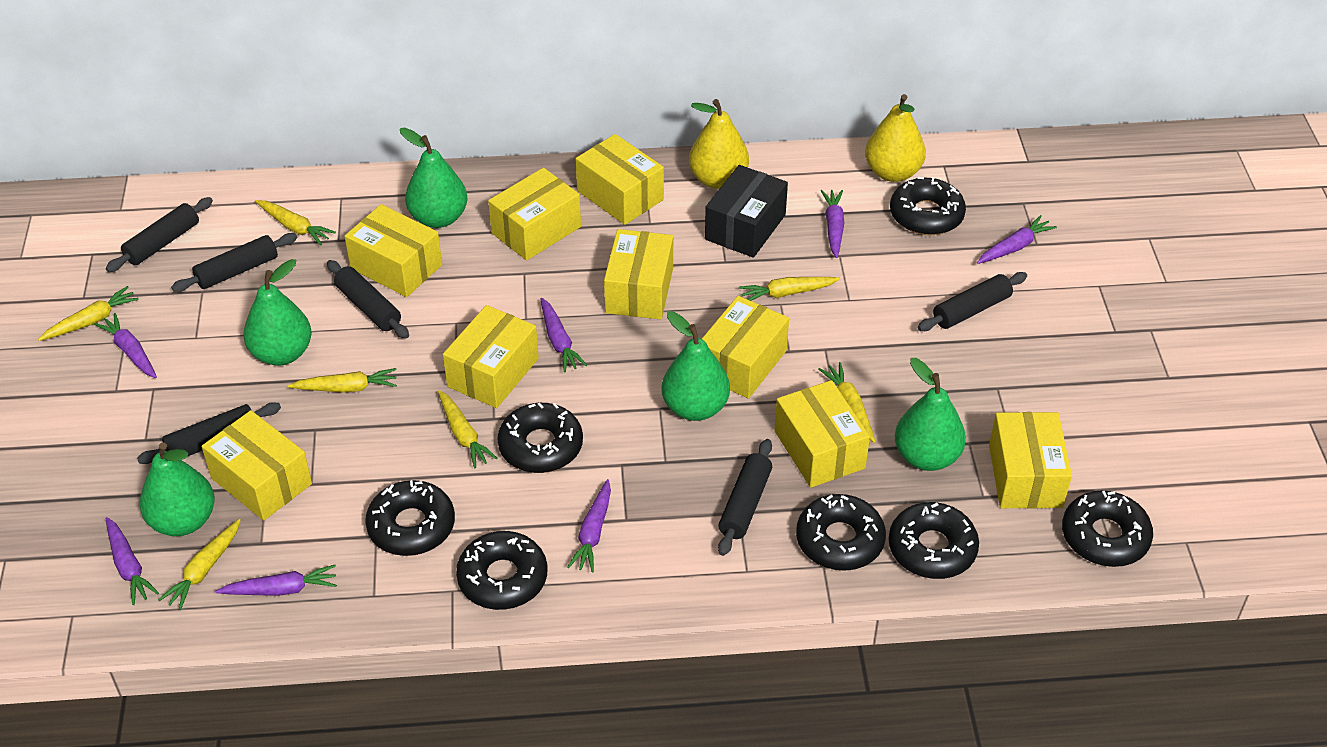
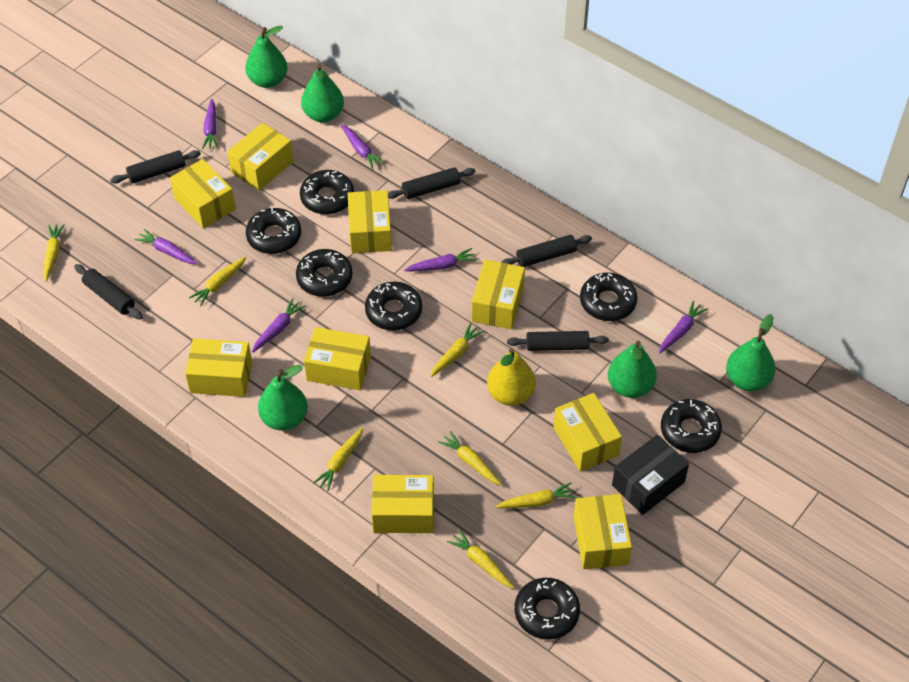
black rolling pin: 6 -> 5
purple carrot: 7 -> 6
yellow pear: 2 -> 1

